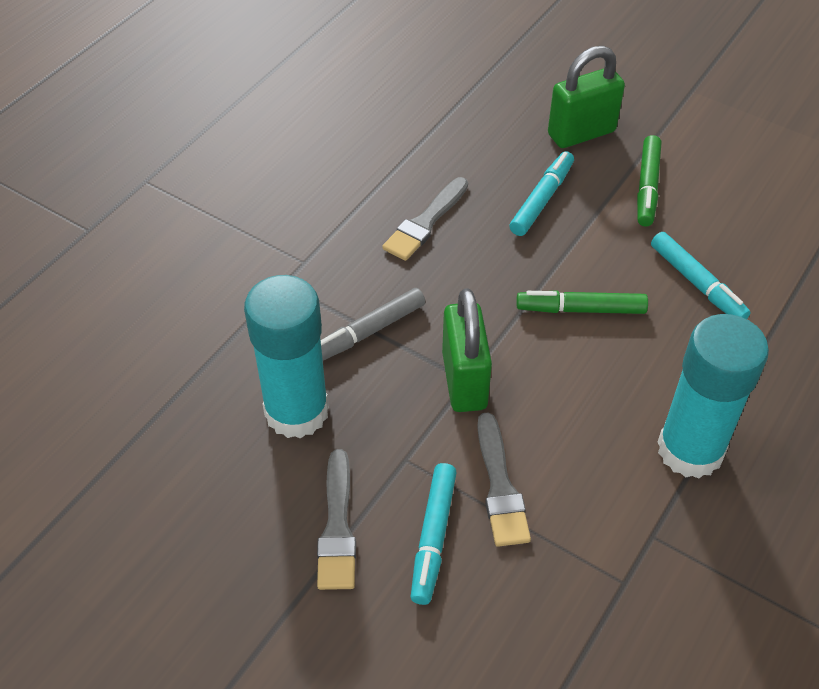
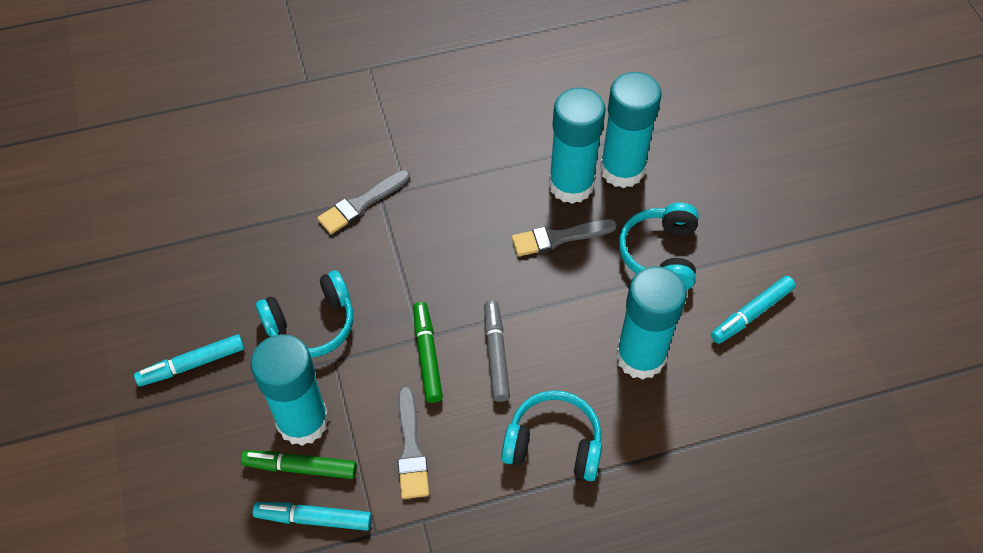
green padlock: 2 -> 0
turquoise glue stick: 2 -> 4
turquoise headphones: 0 -> 3

